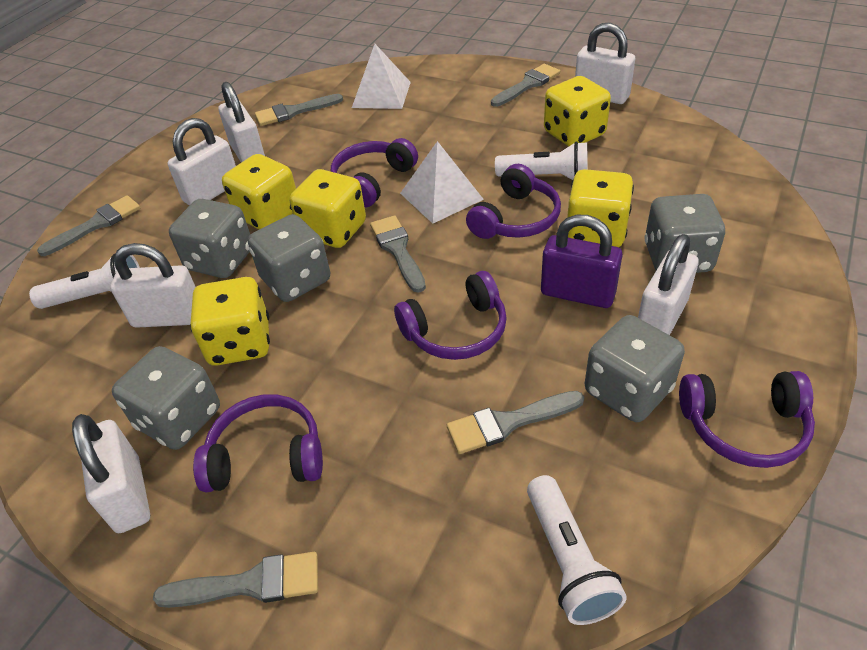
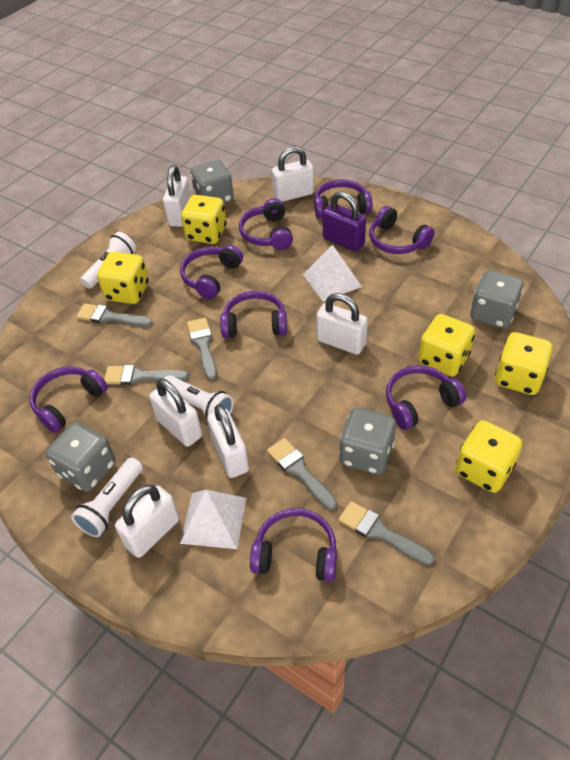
grey brush: 6 -> 5
grey dice: 5 -> 4
purple headphones: 5 -> 8

